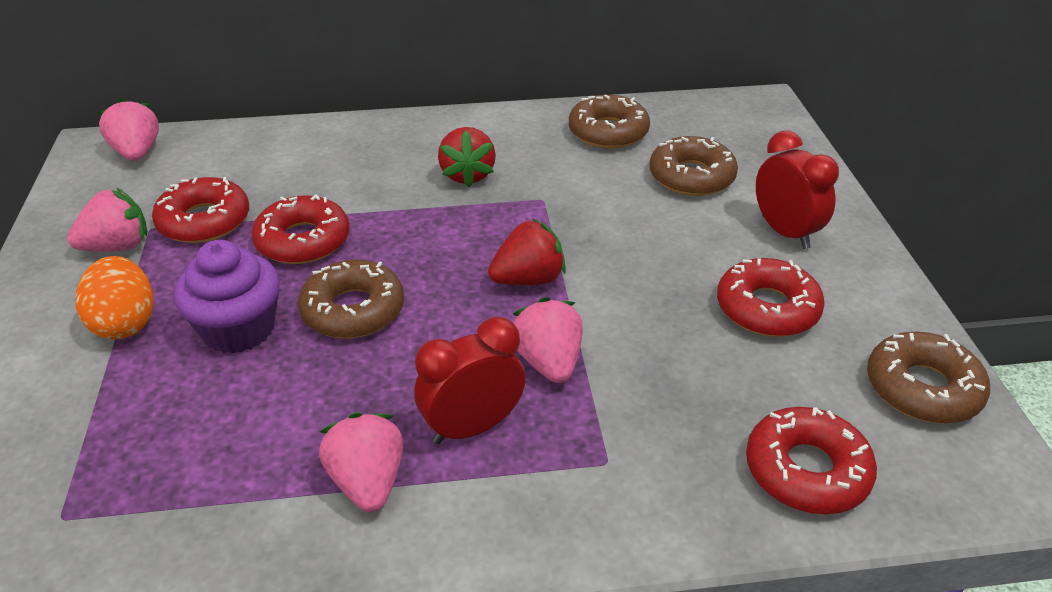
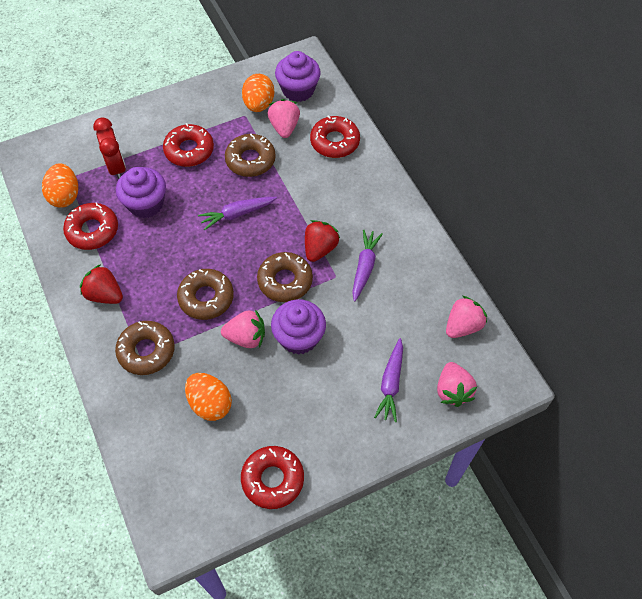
orange egg: 1 -> 3
purple carrot: 0 -> 3
purple cupcake: 1 -> 3
red clock: 2 -> 1

